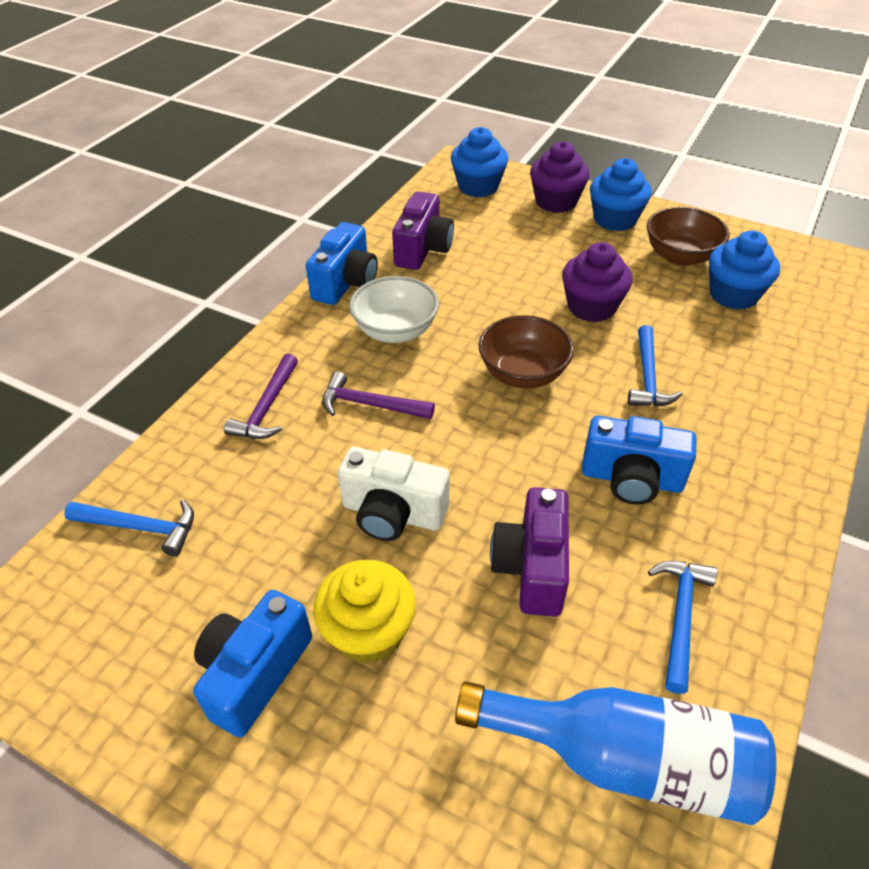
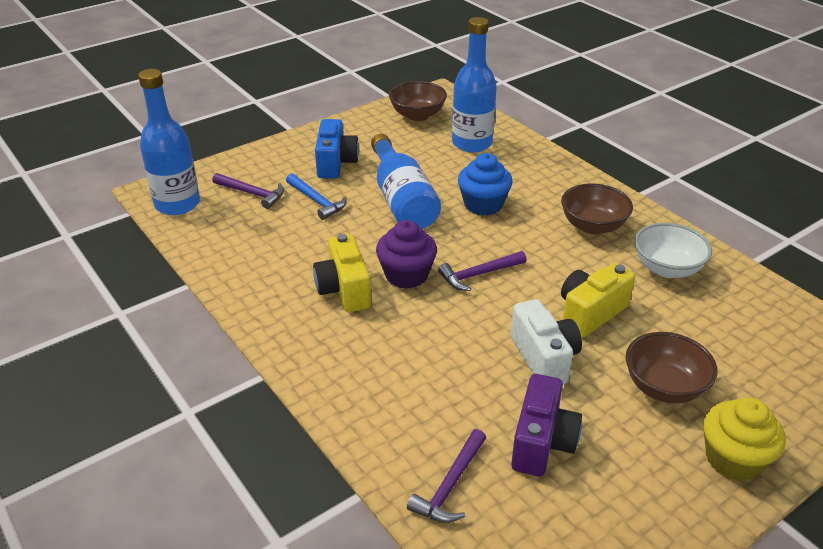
blue bottle: 1 -> 3
blue camera: 3 -> 1
blue cupcake: 3 -> 1
blue hammer: 3 -> 1
brown bowl: 2 -> 3
purple camera: 2 -> 1
purple cupcake: 2 -> 1
purple hammer: 2 -> 3
yellow camera: 0 -> 2

